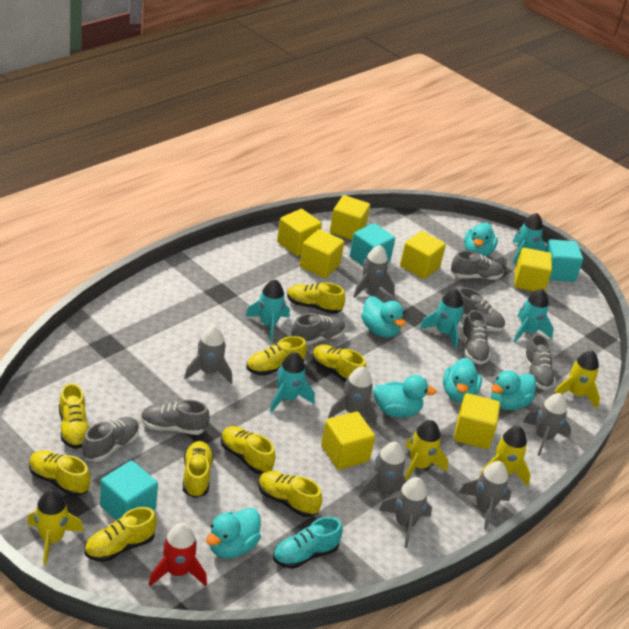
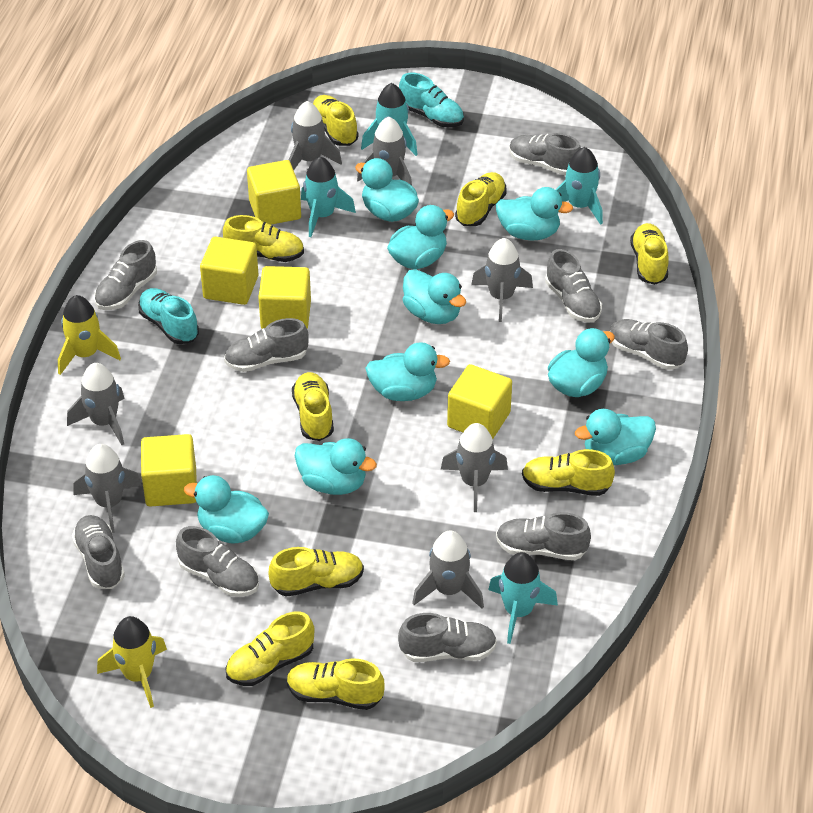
grey shoe: 7 -> 9
red rocket: 1 -> 0
turquoise cube: 3 -> 0
turquoise duck: 6 -> 9
turquoise rocket: 5 -> 4
turquoise shoe: 1 -> 2
yellow cube: 7 -> 5
yellow rocket: 4 -> 2

